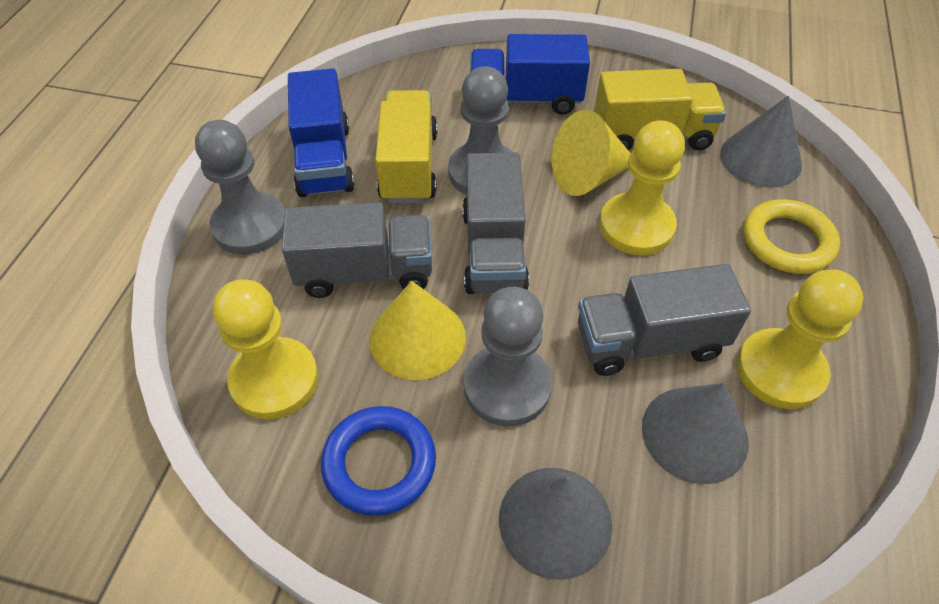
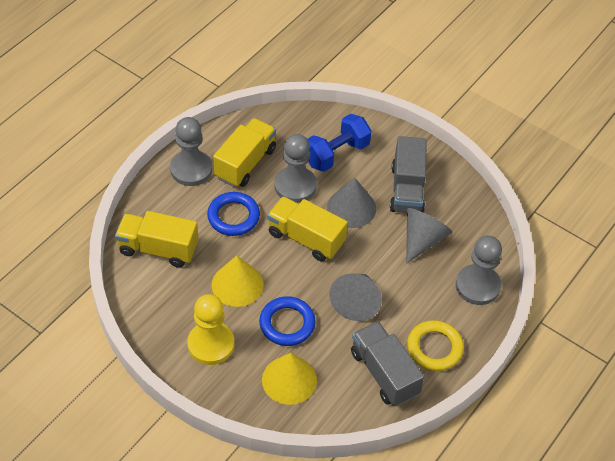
blue dumbbell: 0 -> 1
blue ring: 1 -> 2
blue truck: 2 -> 0
grey truck: 3 -> 2
yellow pawn: 3 -> 1
yellow truck: 2 -> 3

